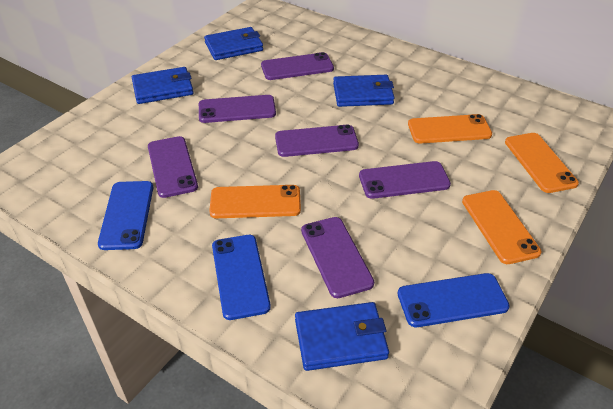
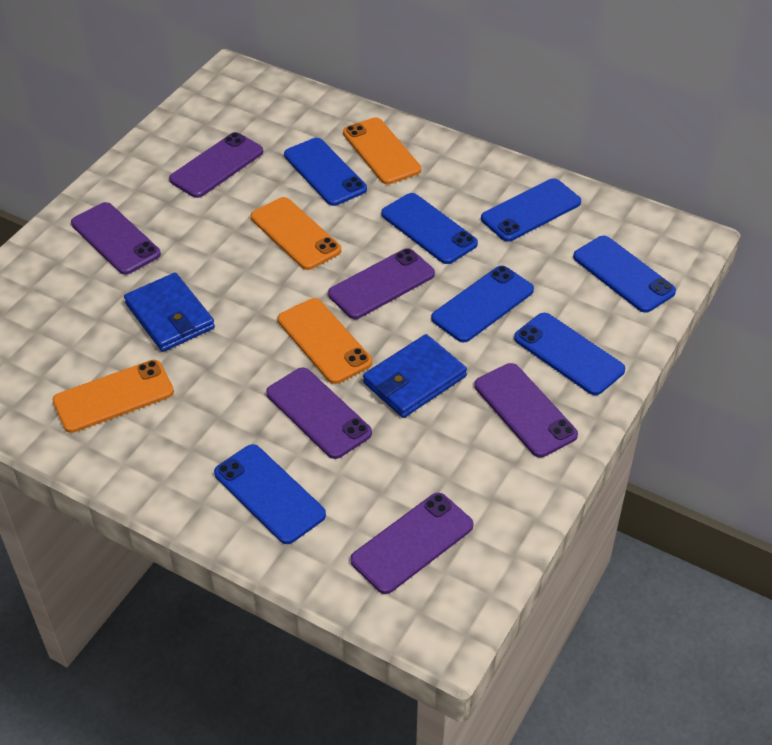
blue phone: 3 -> 7
blue wallet: 4 -> 2

